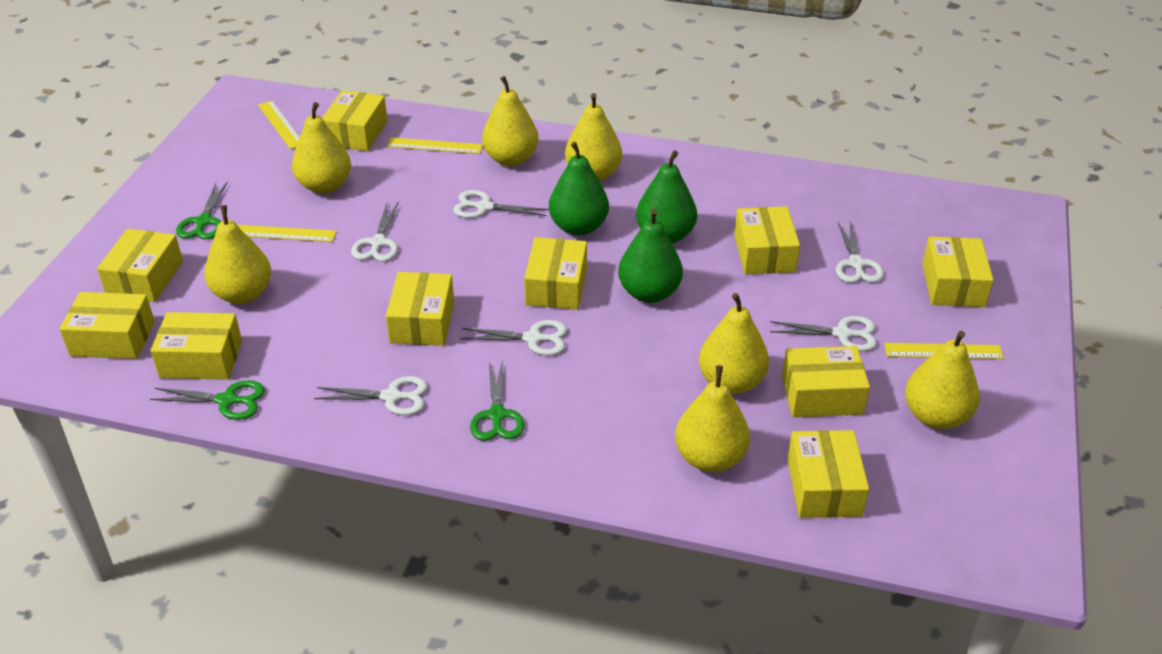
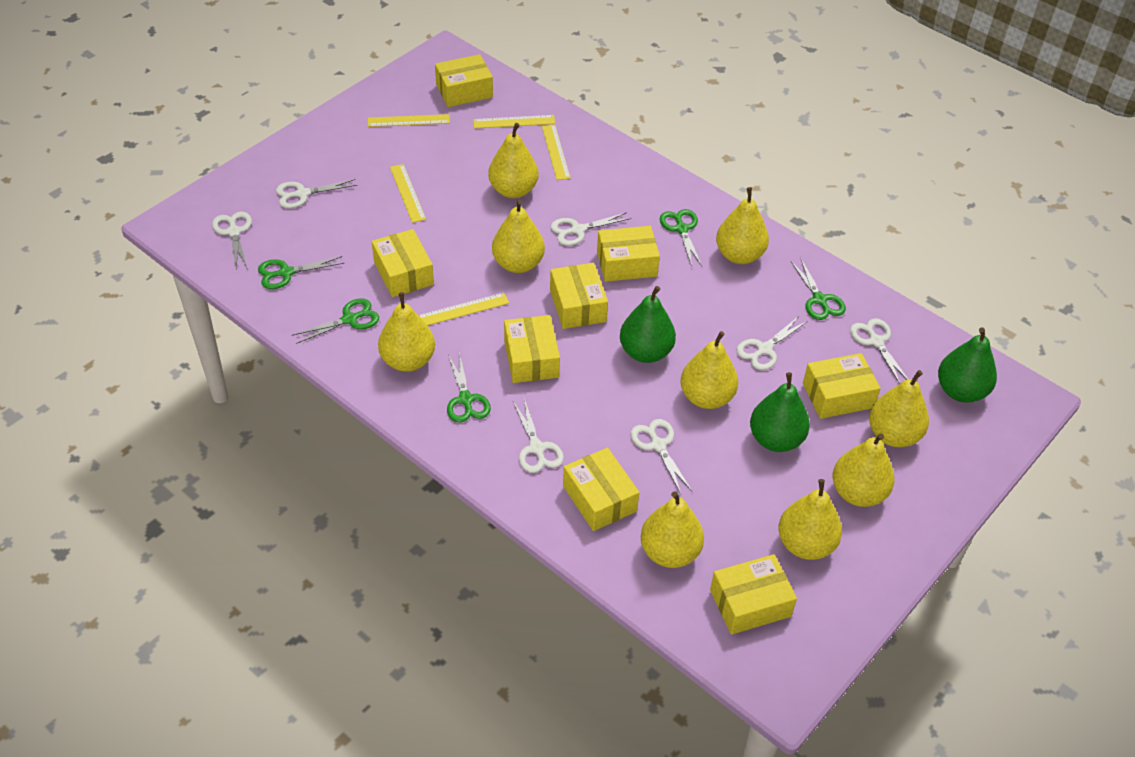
green scissors: 3 -> 5
white scissors: 6 -> 7
yellow box: 10 -> 8
yellow pear: 7 -> 9
yellow ruler: 4 -> 5

